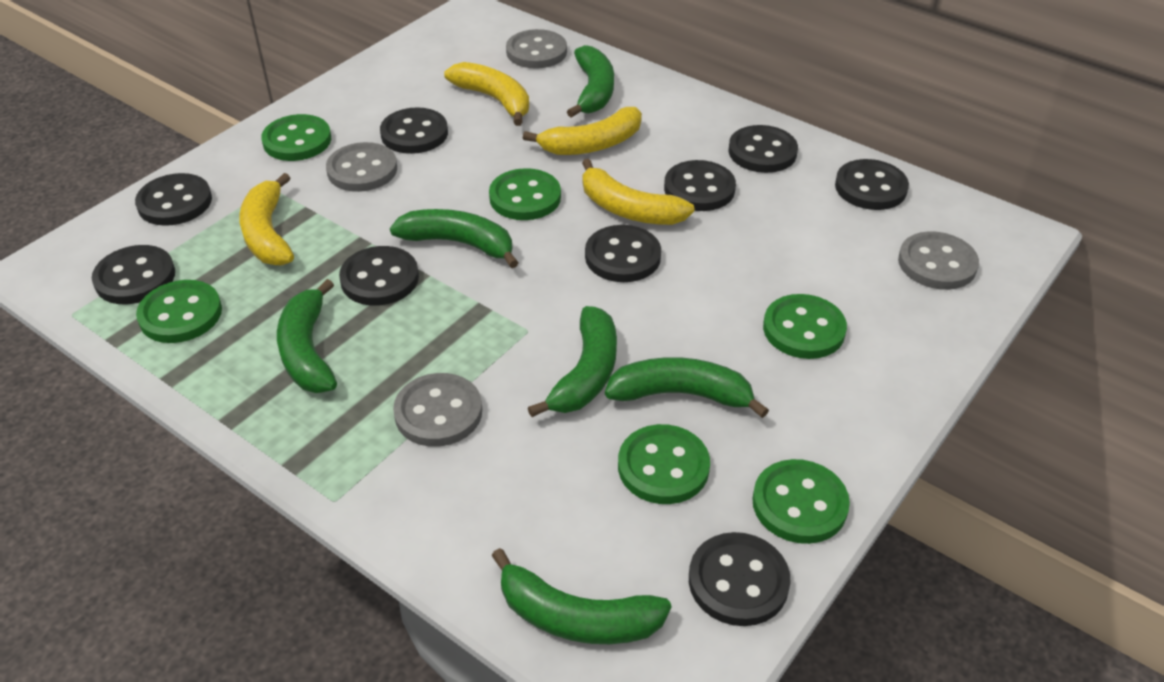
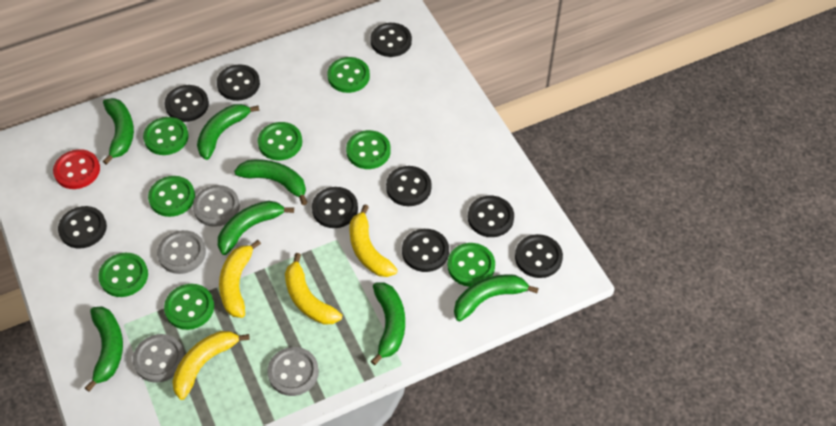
green banana: 6 -> 7
green button: 6 -> 8
red button: 0 -> 1

